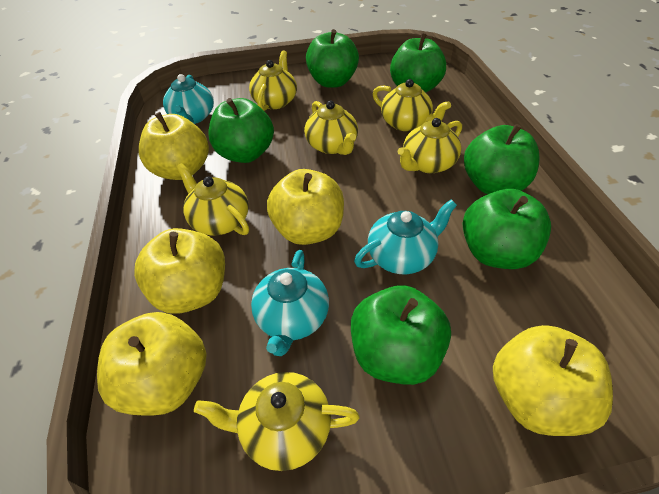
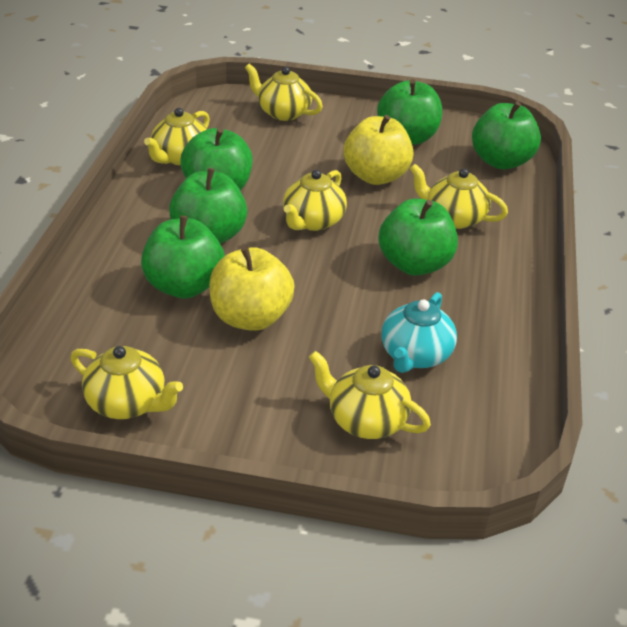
turquoise teapot: 3 -> 1
yellow apple: 5 -> 2

